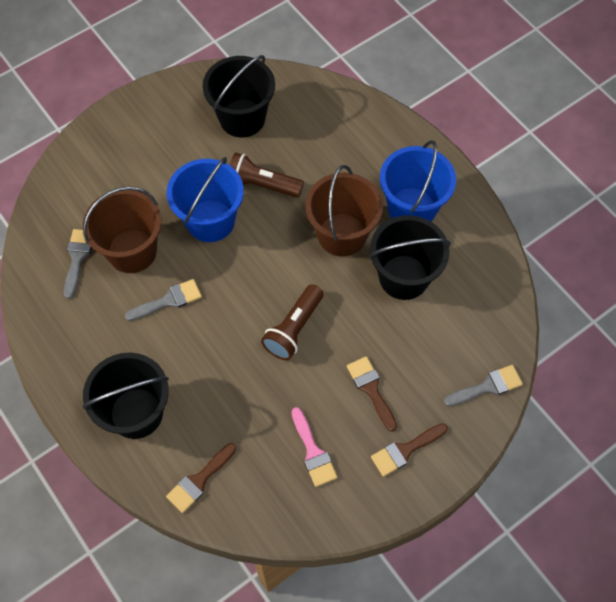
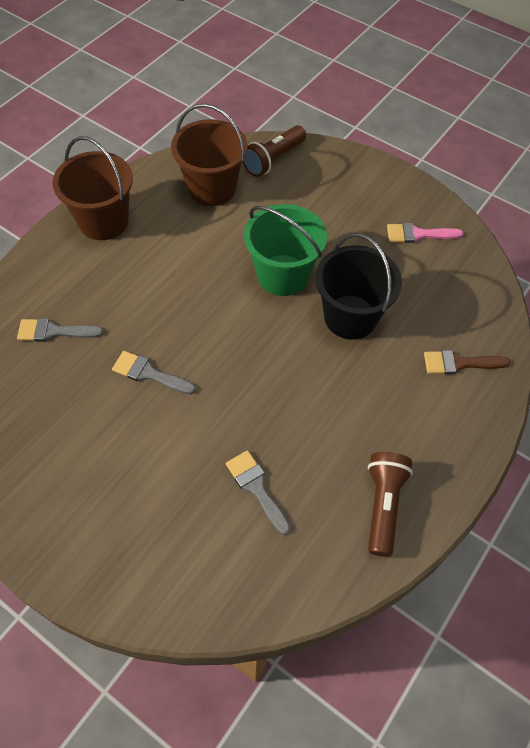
black bucket: 3 -> 1
blue bucket: 2 -> 0
brown brush: 3 -> 1
green bucket: 0 -> 1

